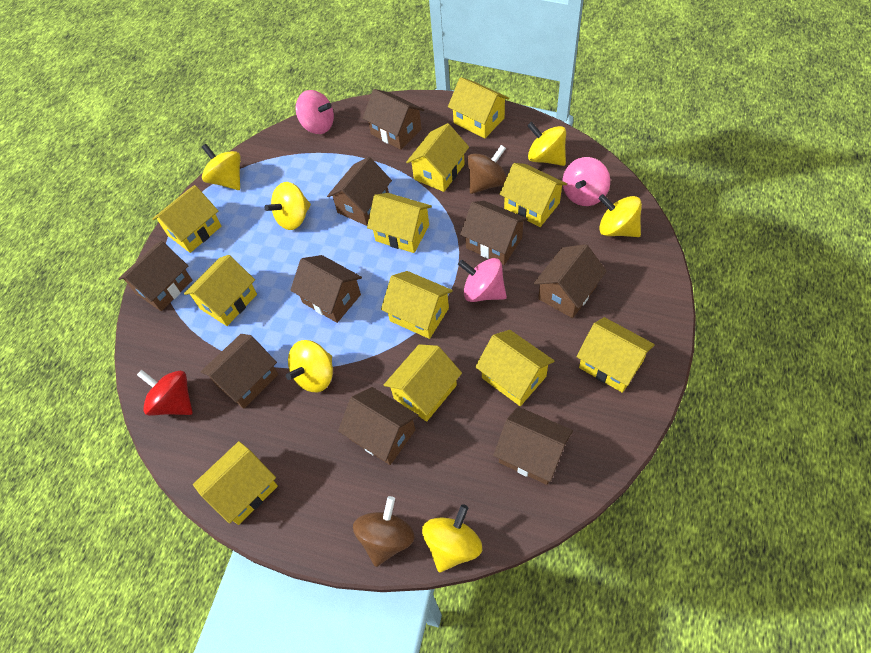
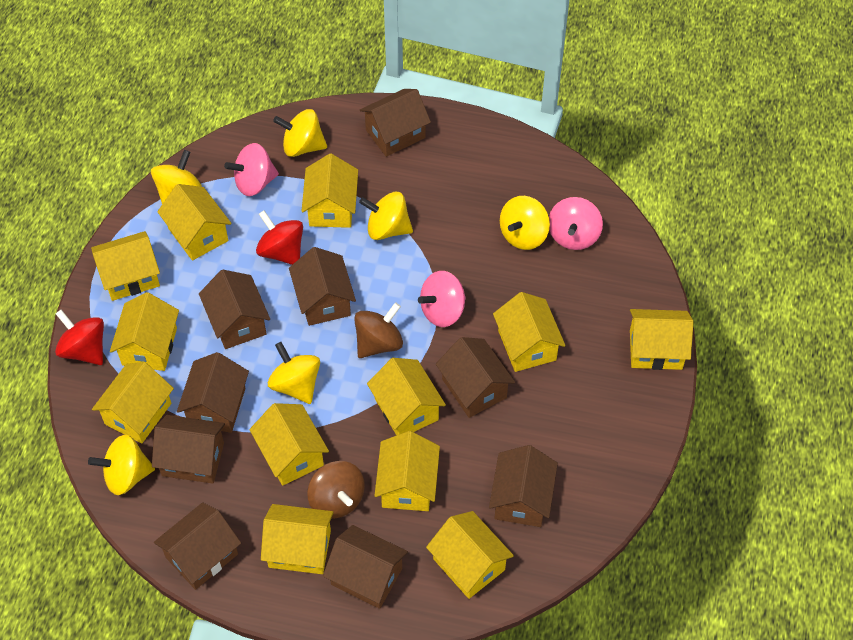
red spinning top: 1 -> 2
yellow house: 11 -> 12

